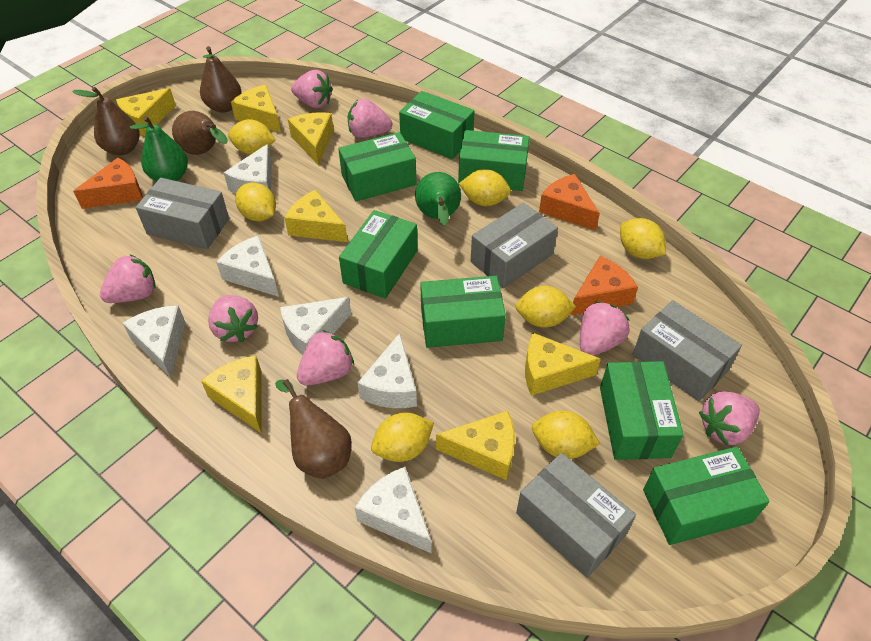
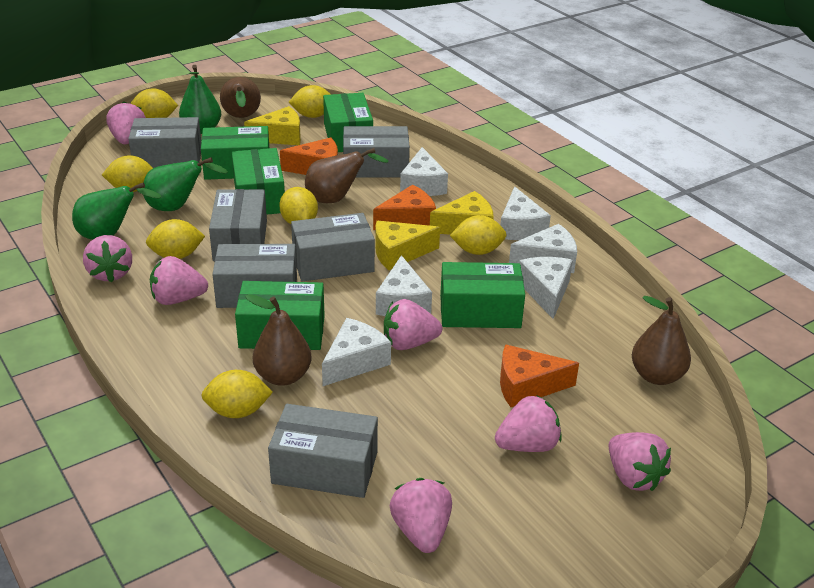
green box: 7 -> 5
green pear: 2 -> 3
grey box: 4 -> 6
yellow cheese: 7 -> 3

